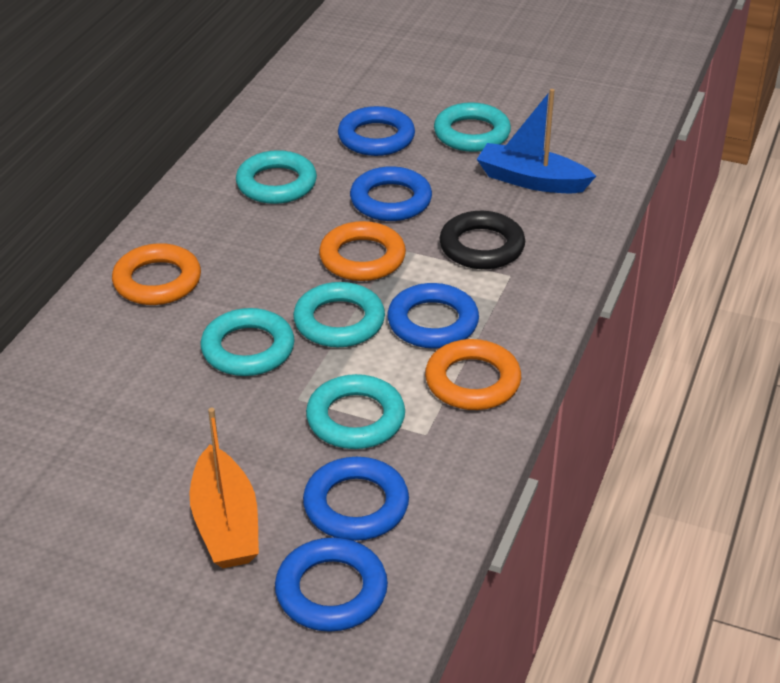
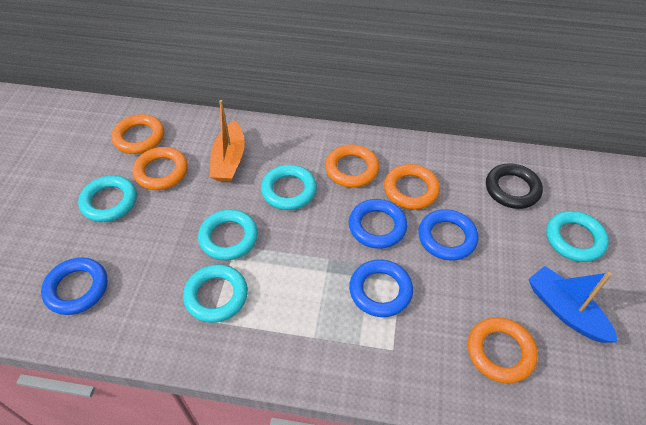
blue ring: 5 -> 4
orange ring: 3 -> 5

